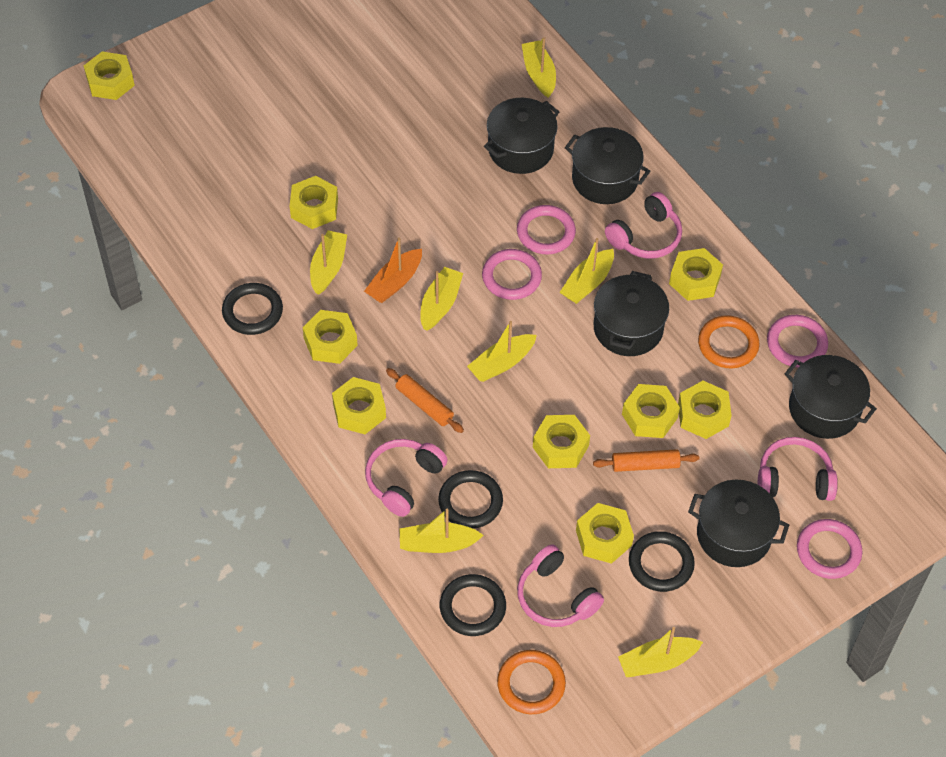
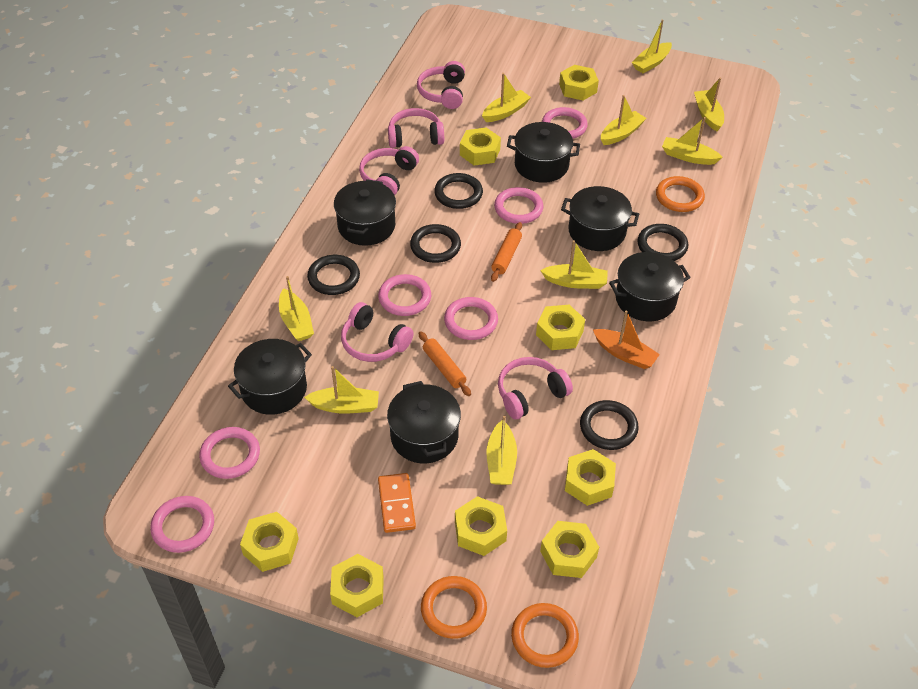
black pot: 5 -> 6
black ring: 4 -> 5
orange domino: 0 -> 1
orange ring: 2 -> 3
pink headphones: 4 -> 5
pink ring: 4 -> 6
yellow boat: 7 -> 9
yellow nut: 9 -> 8

